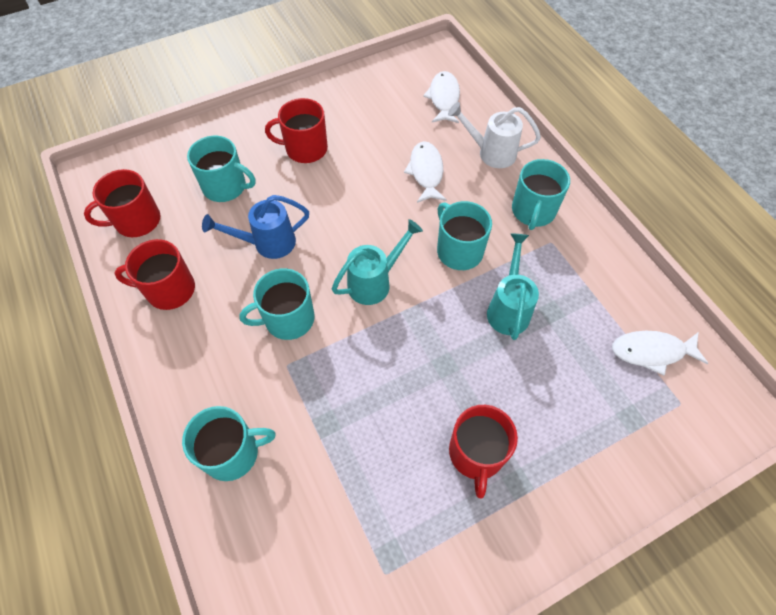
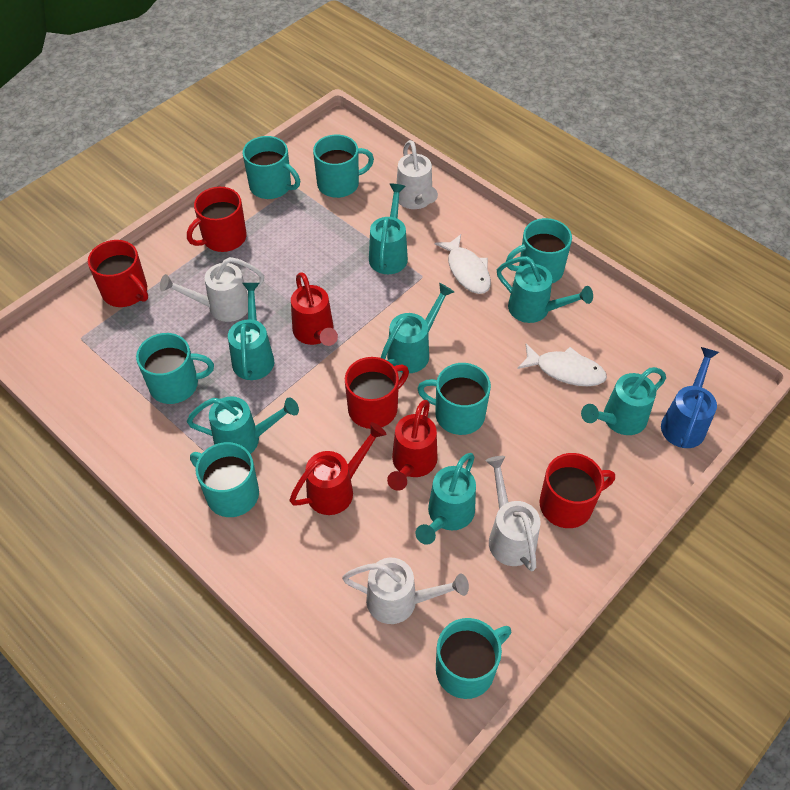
red watering can: 0 -> 3
turquoise mug: 5 -> 7
turquoise watering can: 2 -> 7
white fish: 3 -> 2
white watering can: 1 -> 4

